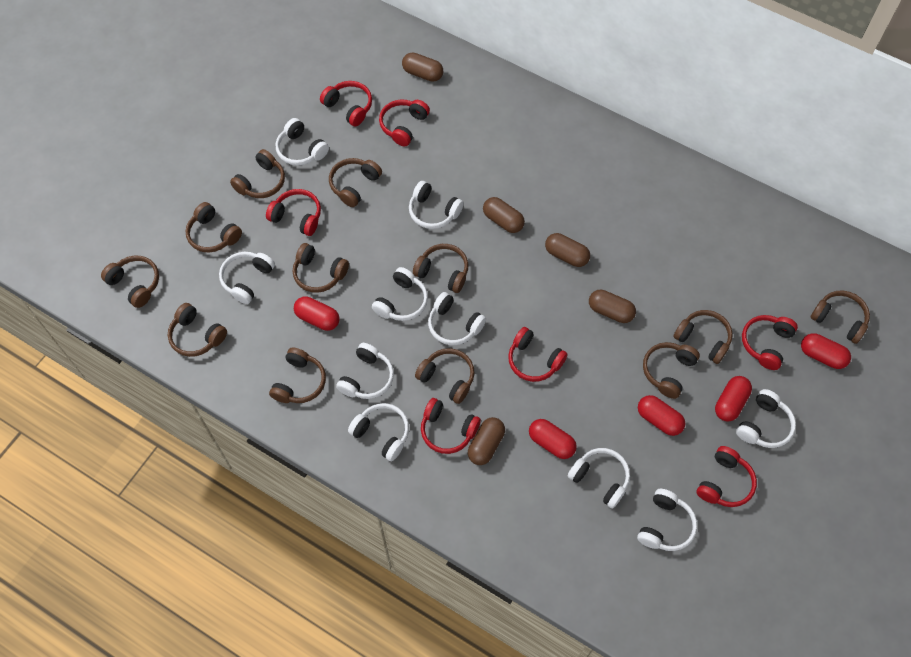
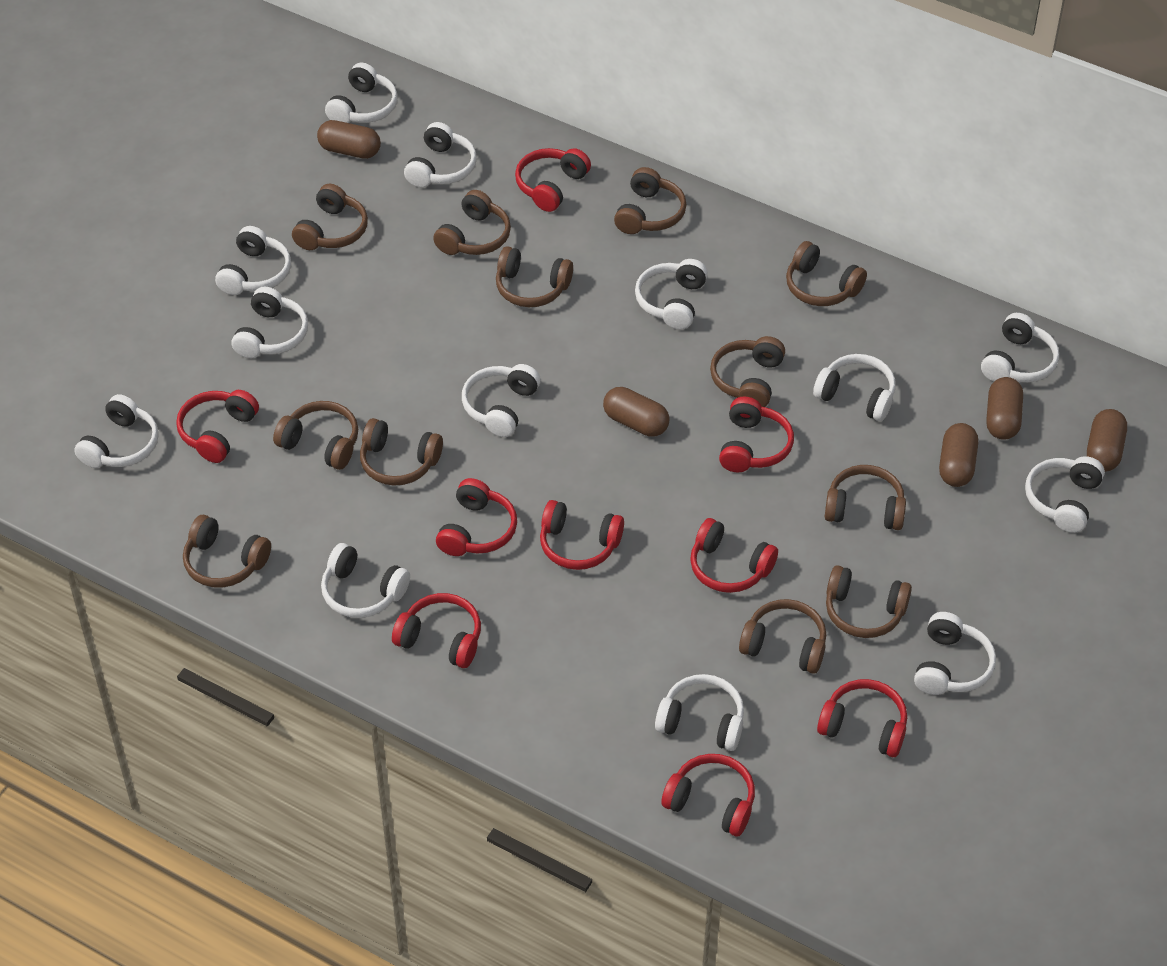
red capsule: 5 -> 0
red headphones: 7 -> 9
white headphones: 10 -> 13

